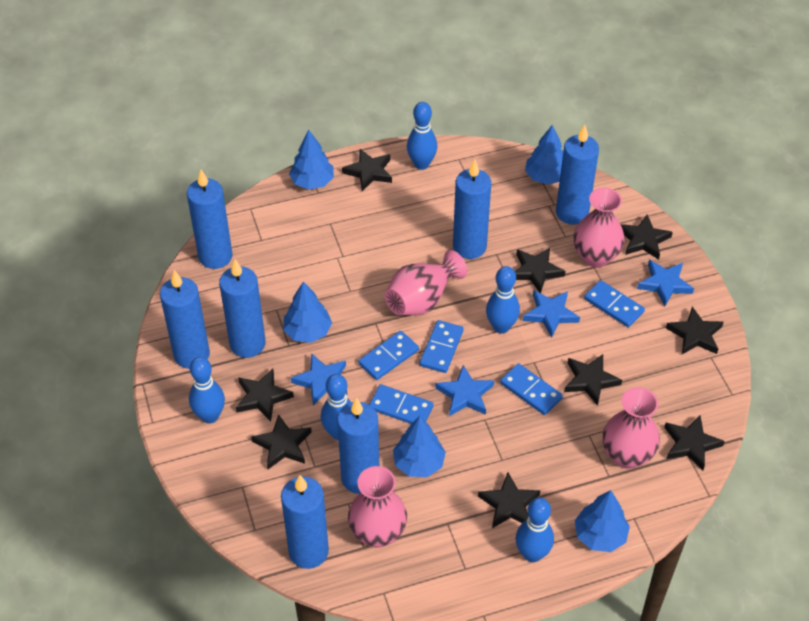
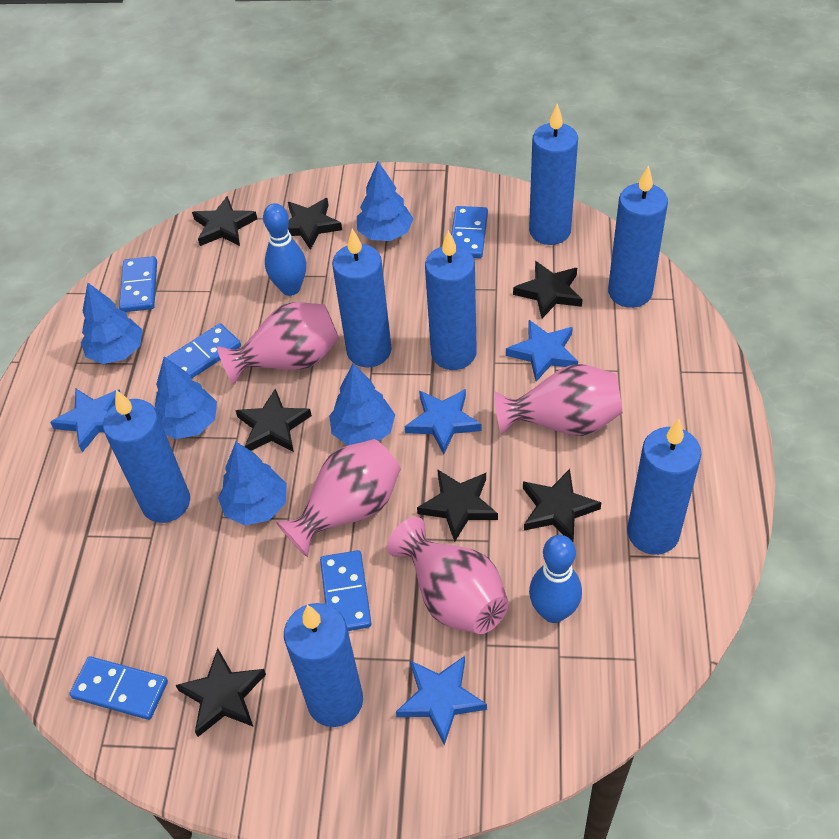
black star: 9 -> 7
blue bowling pin: 5 -> 2

